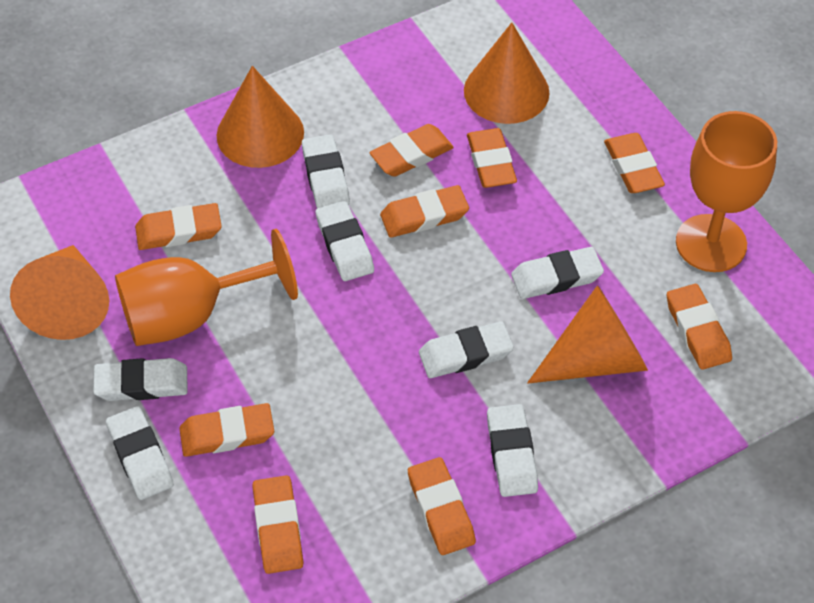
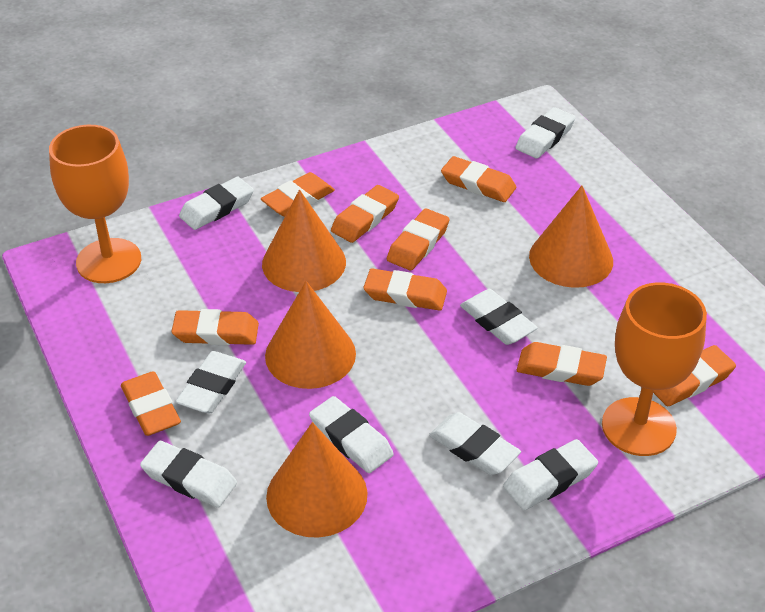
white eraser: 7 -> 8

